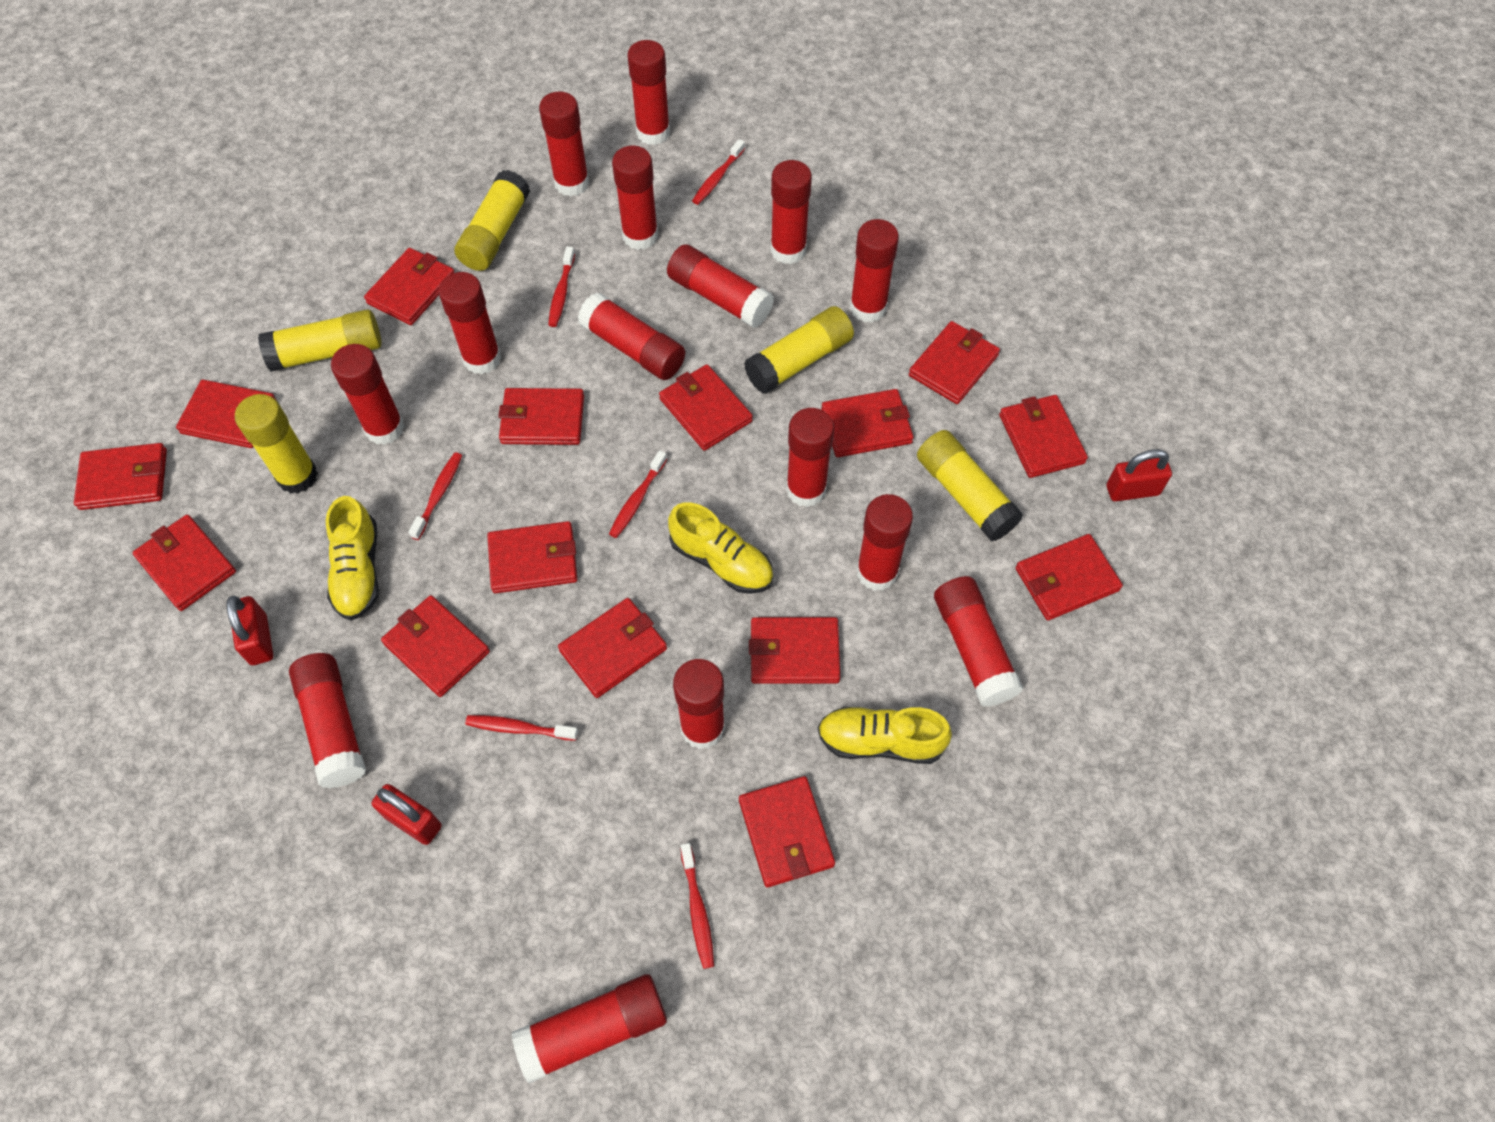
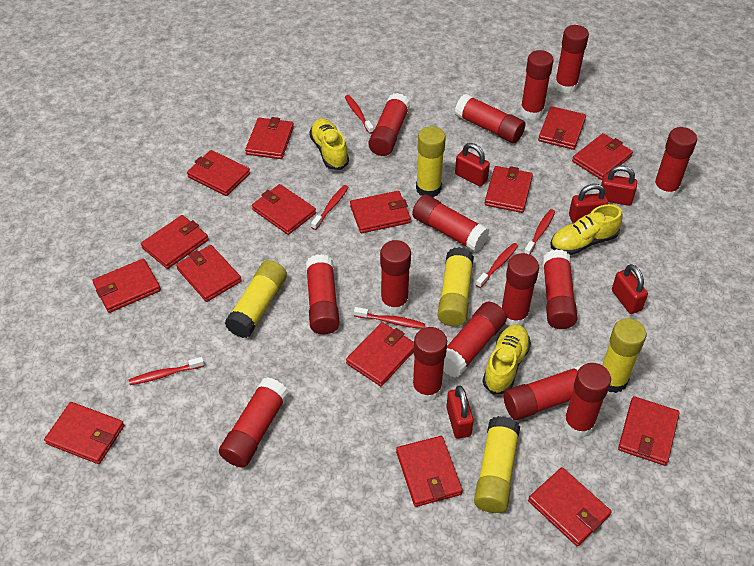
red padlock: 3 -> 5

